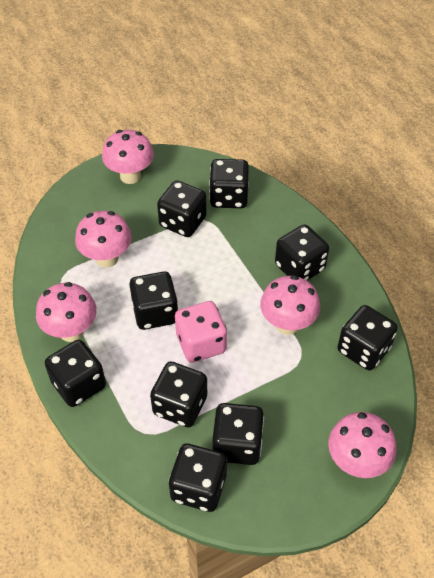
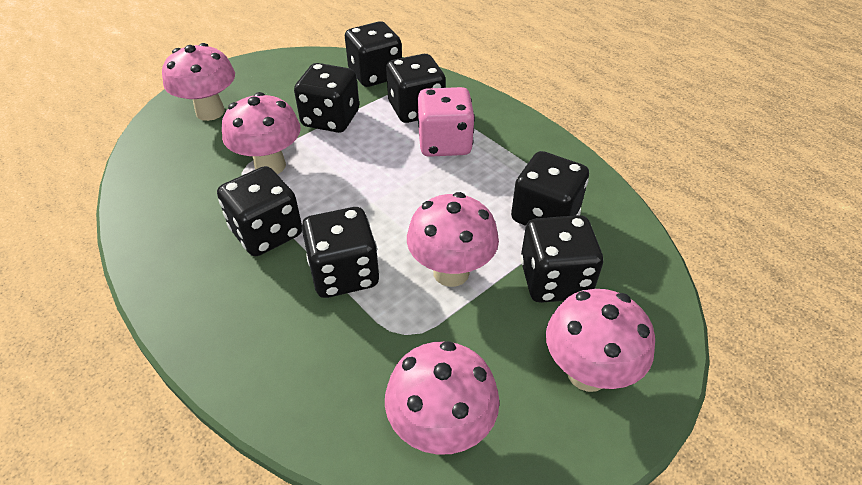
black dice: 9 -> 7

